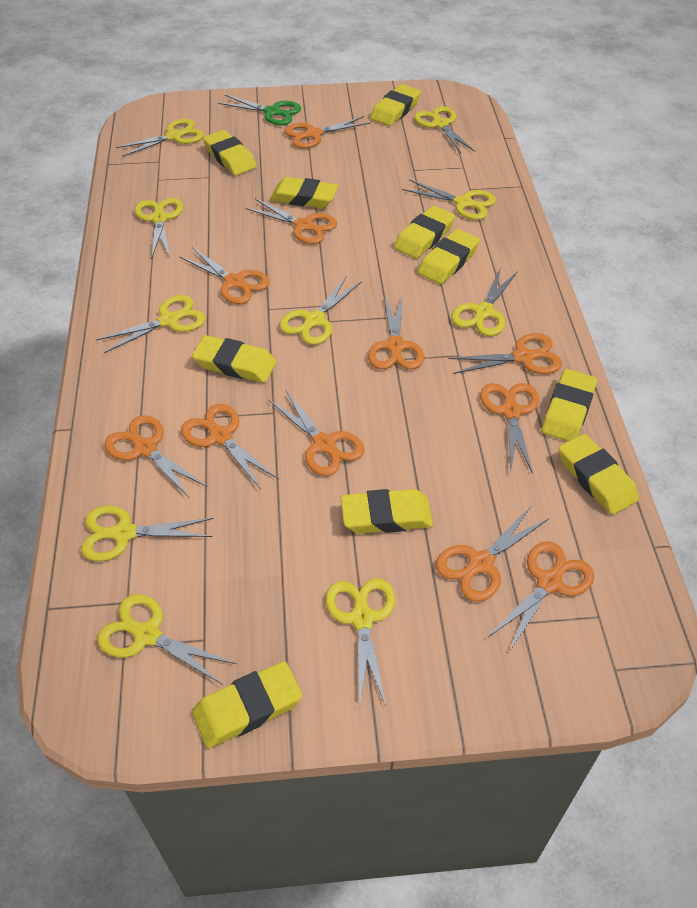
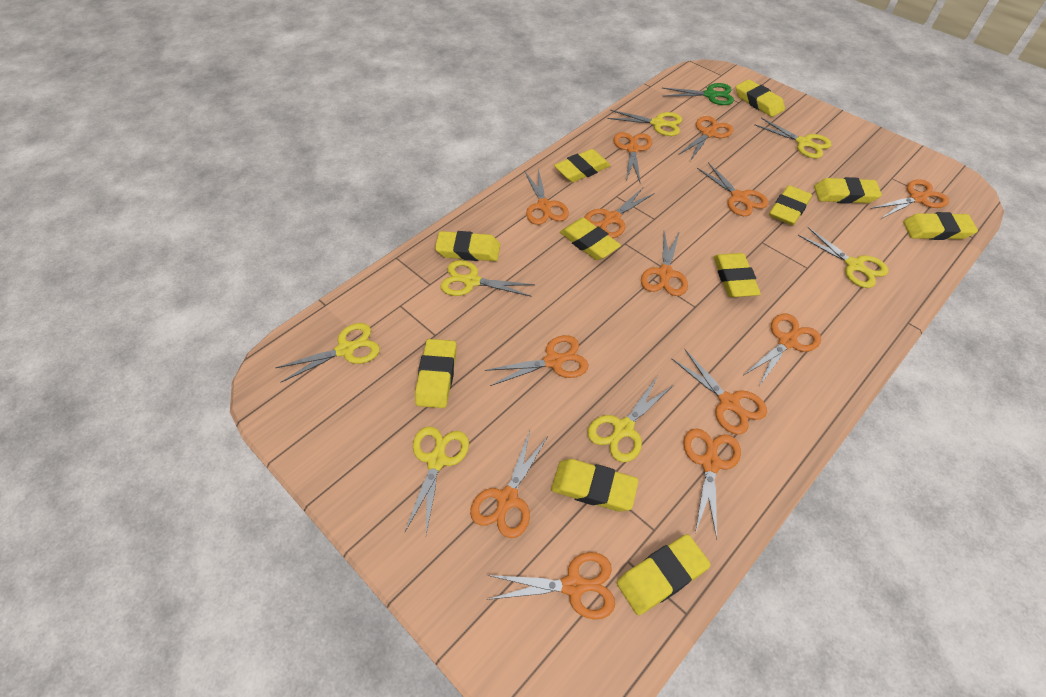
orange scissors: 11 -> 13
yellow eraser: 10 -> 11
yellow scissors: 10 -> 7

